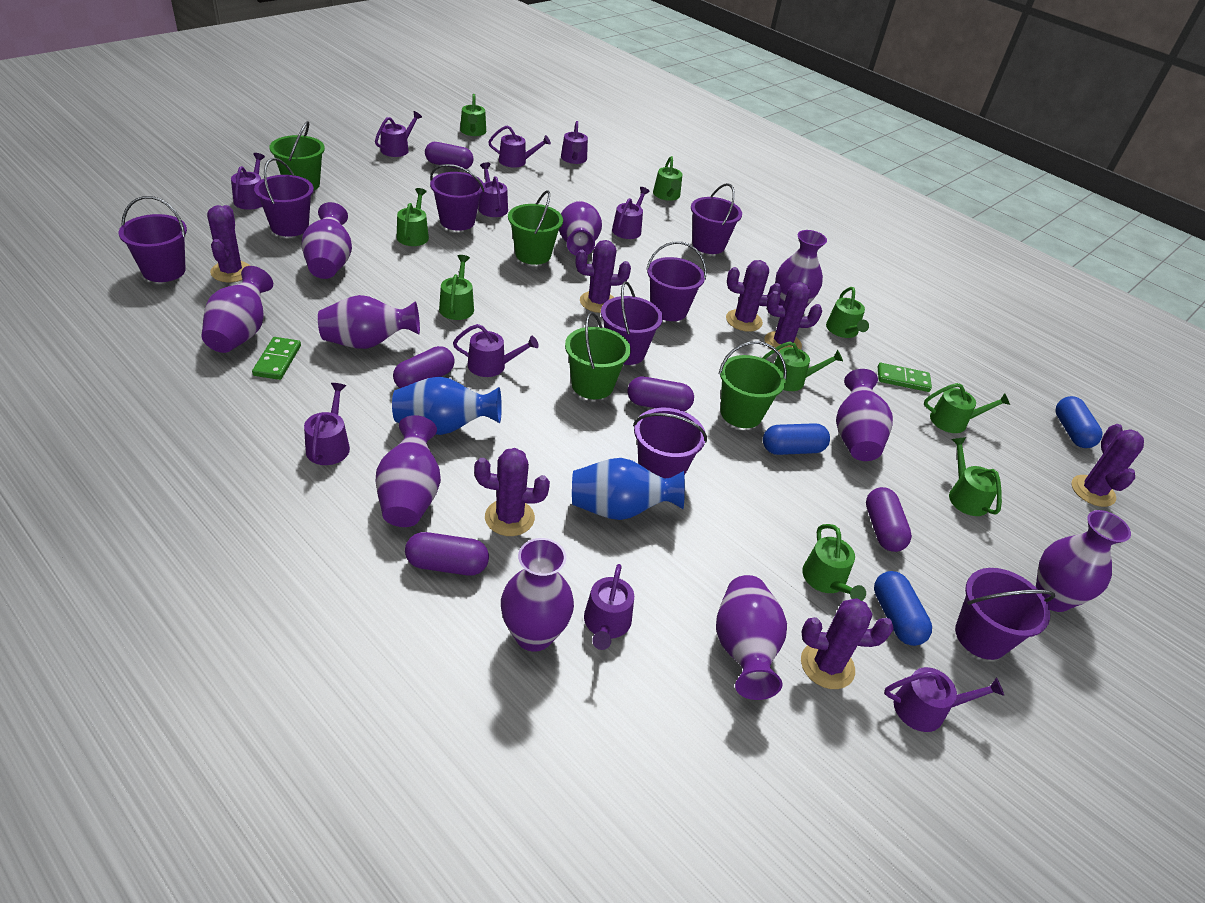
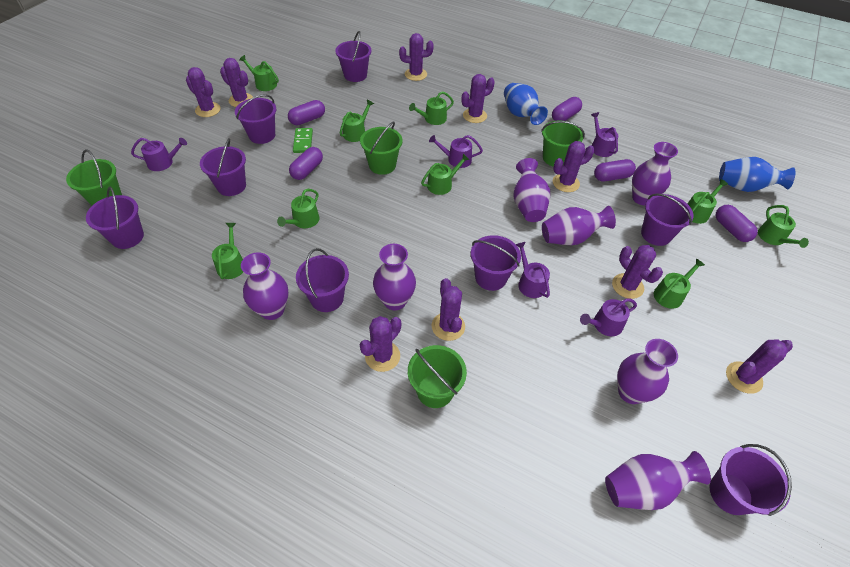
blue capsule: 3 -> 0
green domino: 2 -> 1
purple cactus: 7 -> 9
purple vase: 10 -> 7
purple watering can: 10 -> 5

